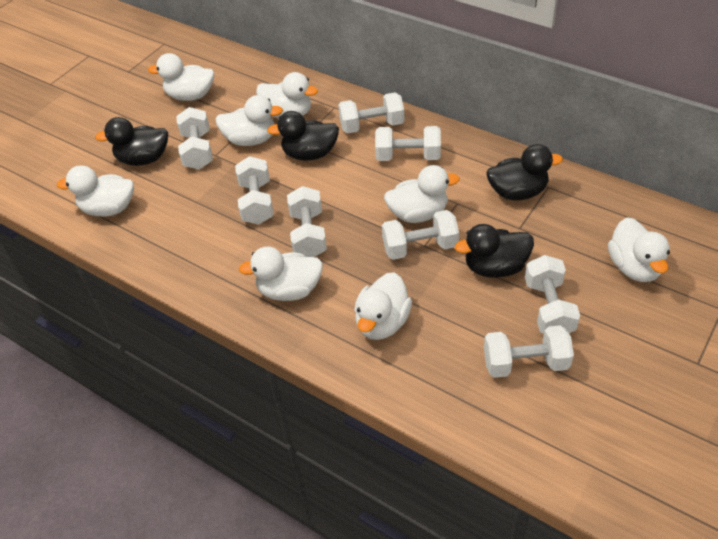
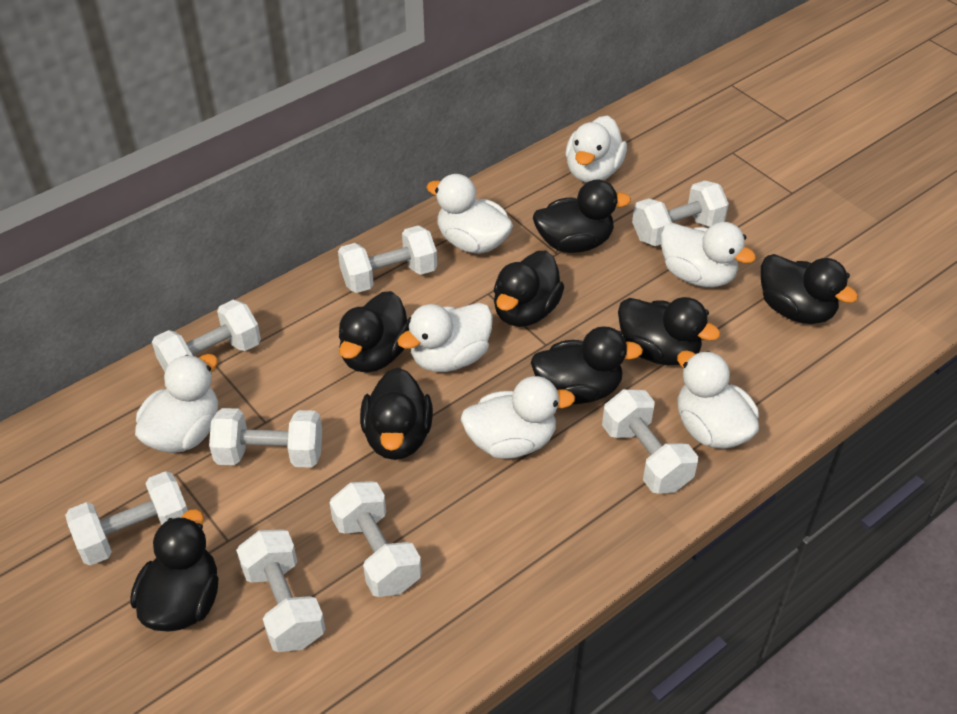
black duck: 4 -> 8
white duck: 8 -> 7

